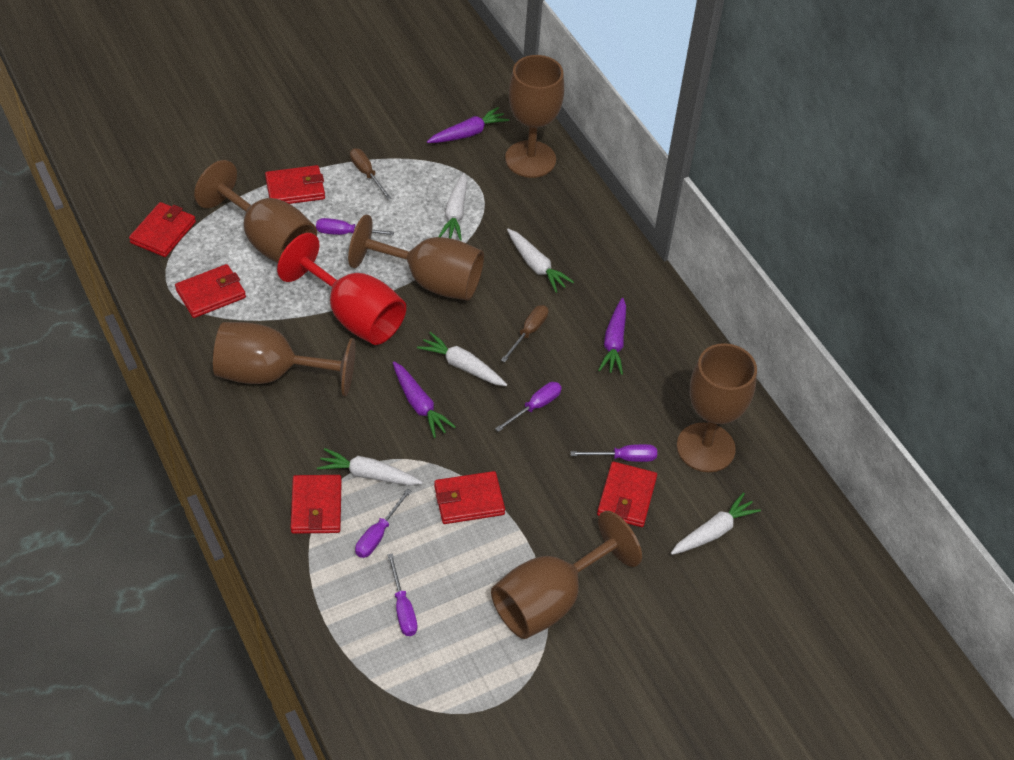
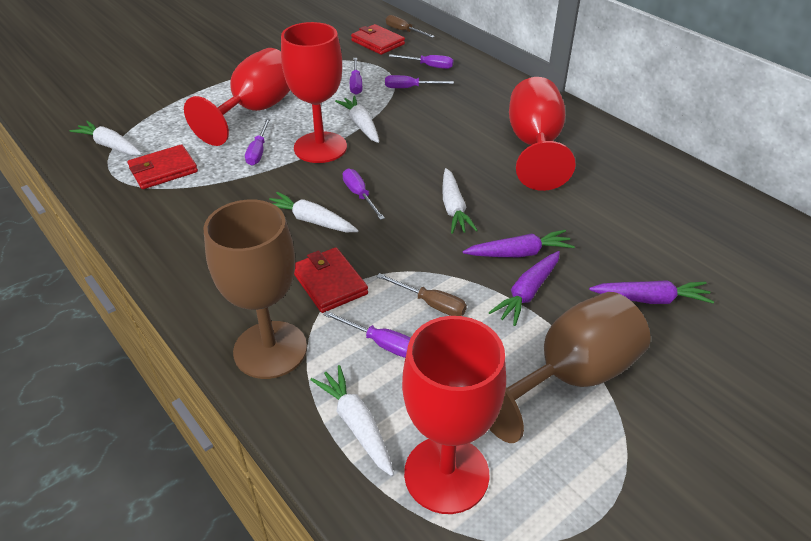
brown goblet: 6 -> 2
purple screwdriver: 5 -> 6
red goblet: 1 -> 4
red wallet: 6 -> 3

